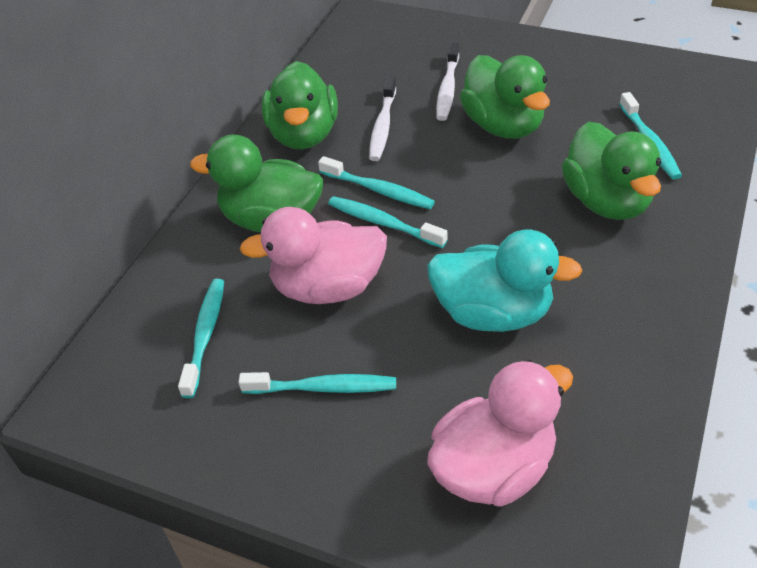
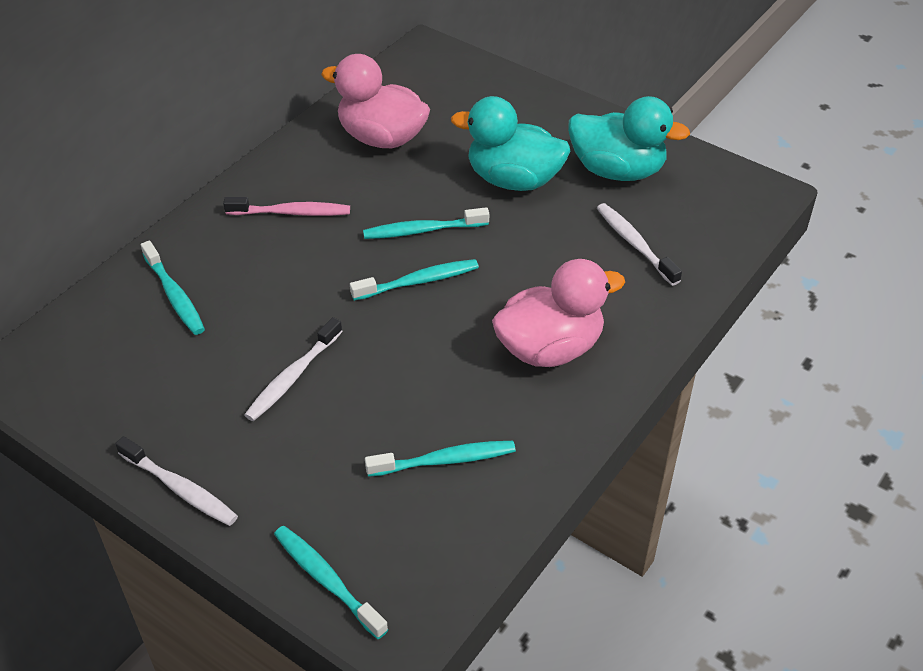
green duck: 4 -> 0
pink toothbrush: 0 -> 1
turquoise duck: 1 -> 2
white toothbrush: 2 -> 3

